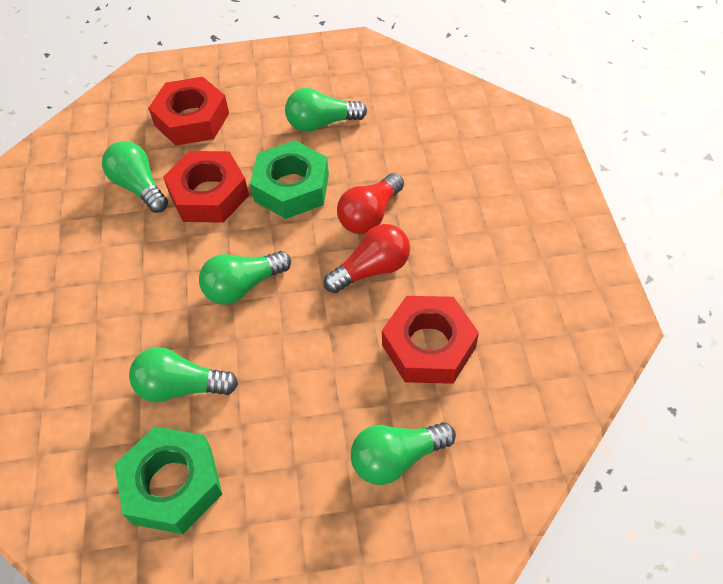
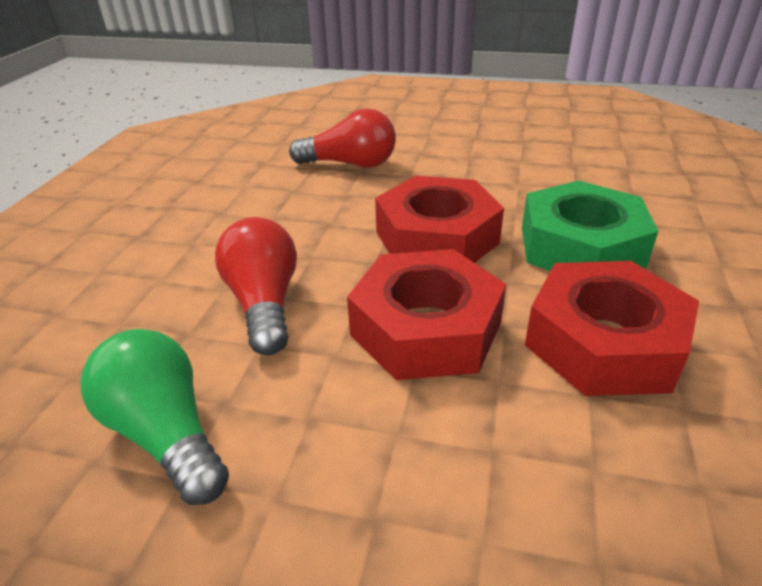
green light bulb: 5 -> 1
green nut: 2 -> 1

